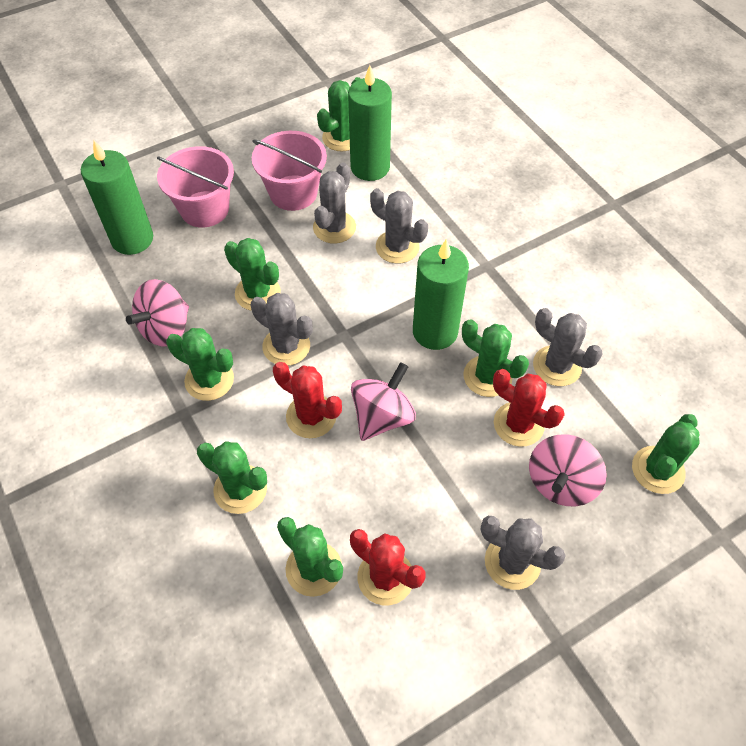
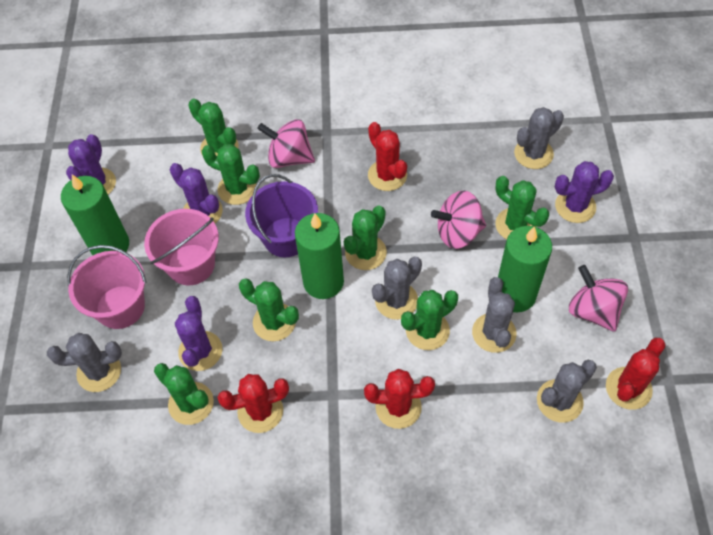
purple bucket: 0 -> 1
purple cactus: 0 -> 4
red cactus: 3 -> 4

